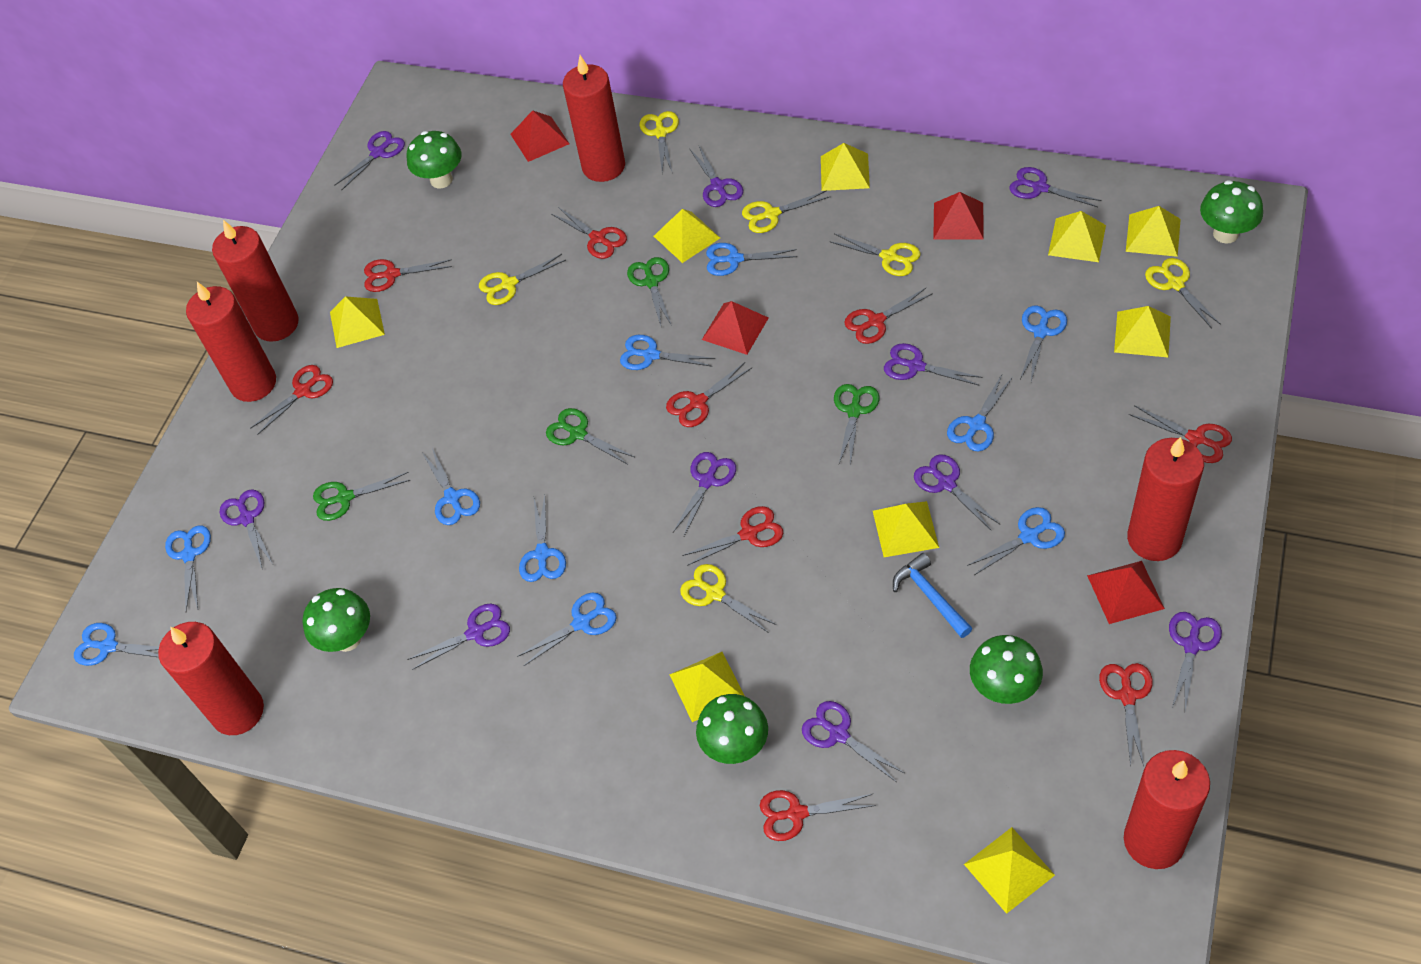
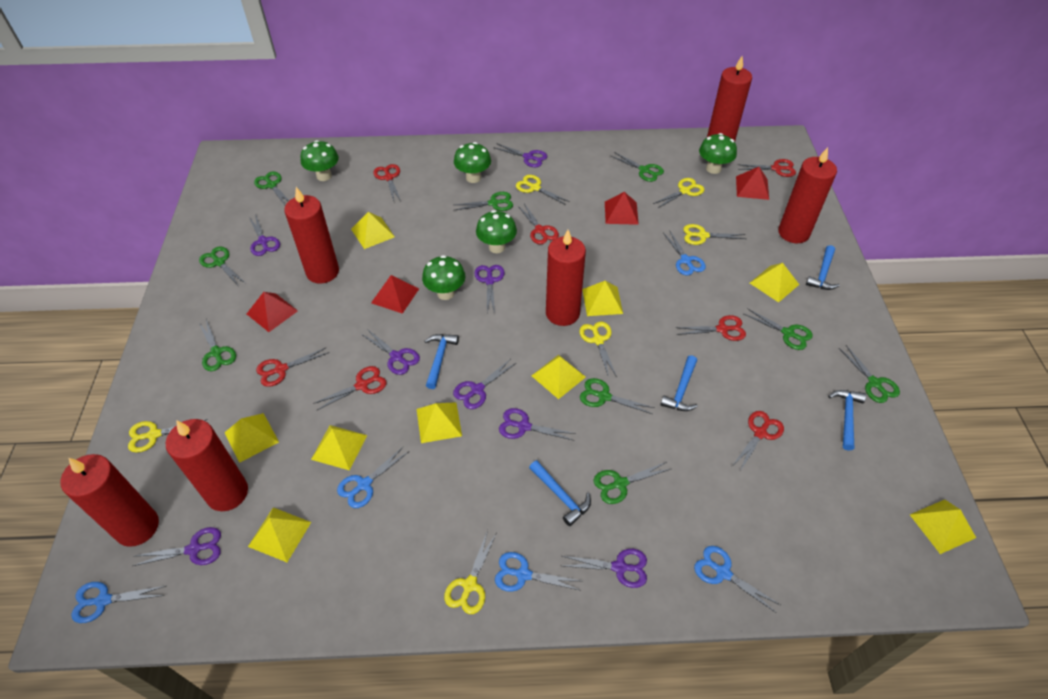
blue hammer: 1 -> 5
blue scissors: 10 -> 5
green scissors: 4 -> 9
purple scissors: 10 -> 8
red scissors: 9 -> 7

